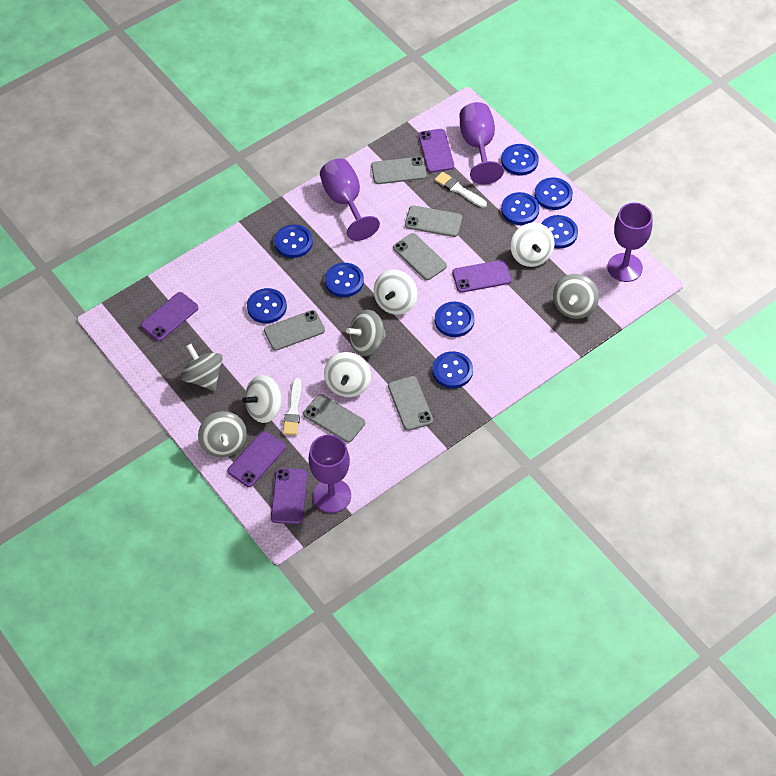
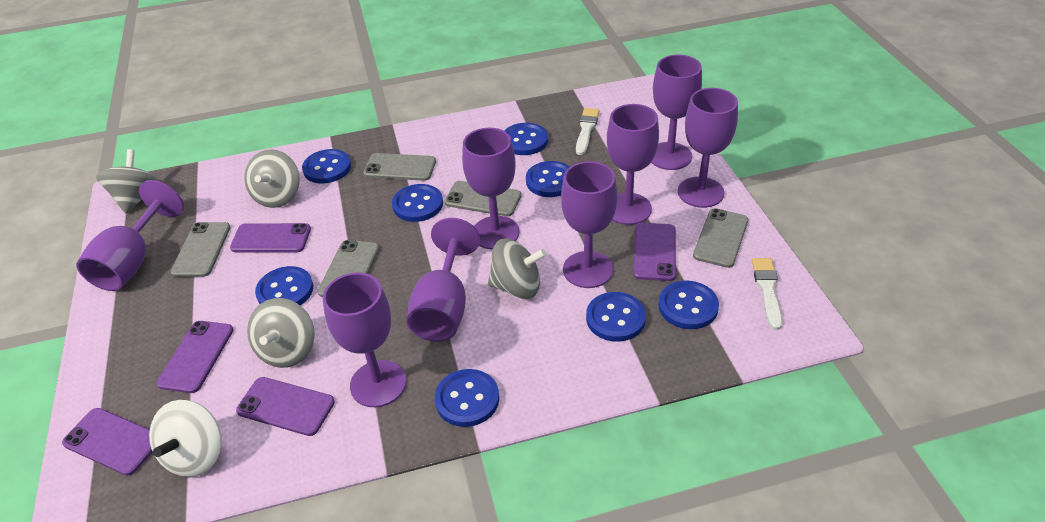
blue button: 9 -> 8
grey phone: 6 -> 5
purple goblet: 4 -> 8
white spinning top: 4 -> 1

